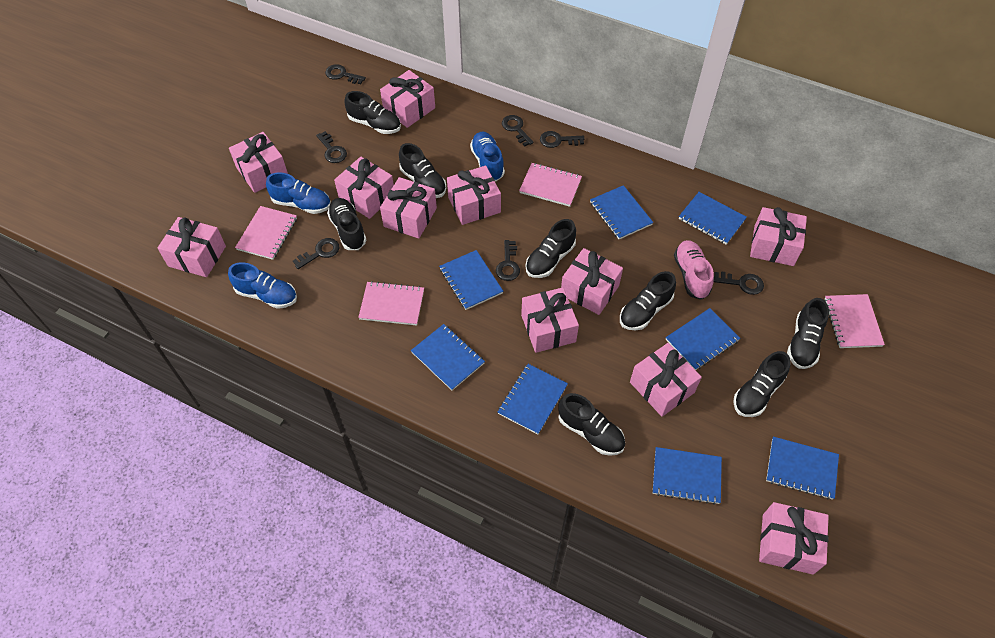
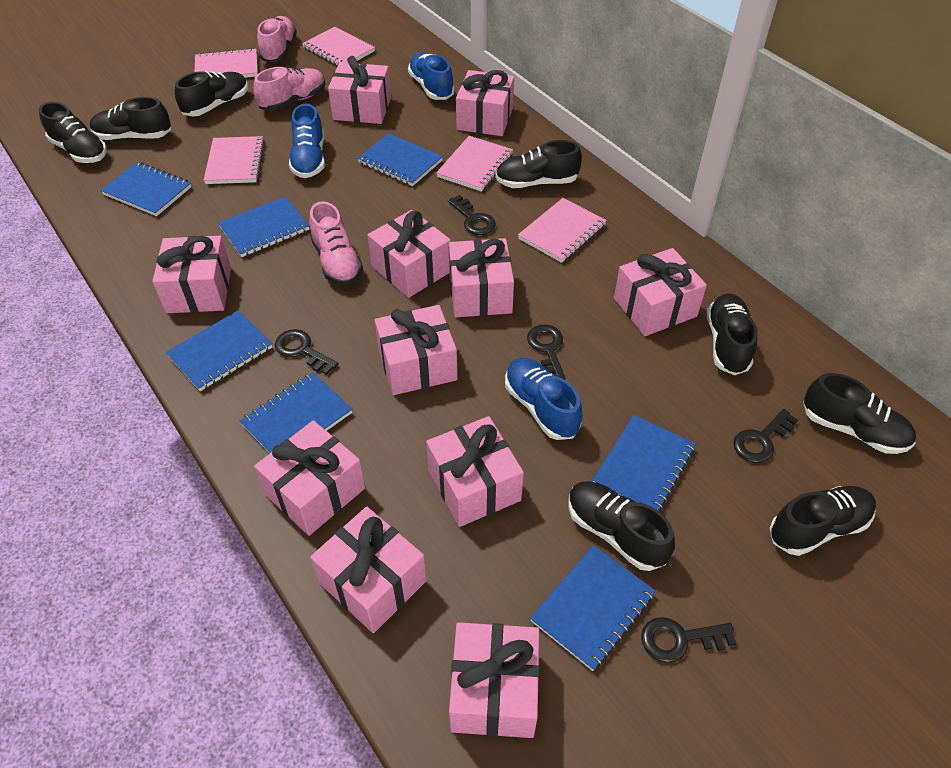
black key: 7 -> 5
blue notebook: 8 -> 7
pink notebook: 4 -> 5
pink shoe: 1 -> 3

